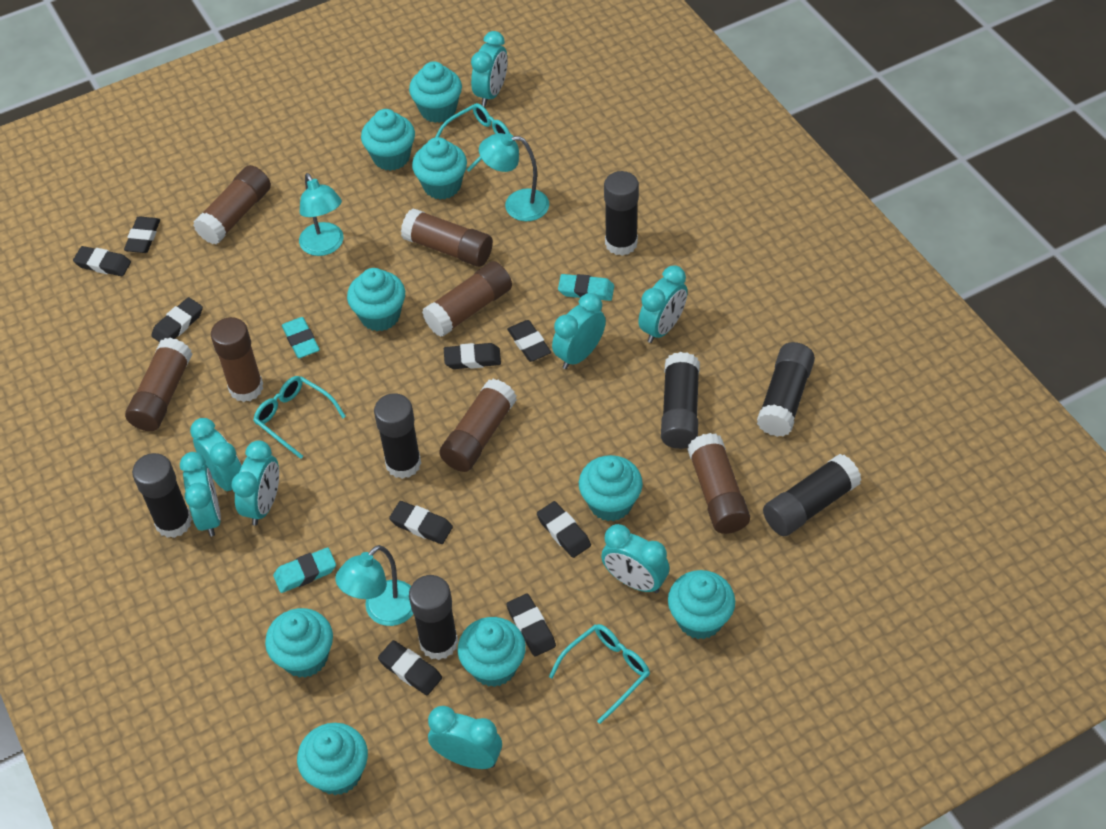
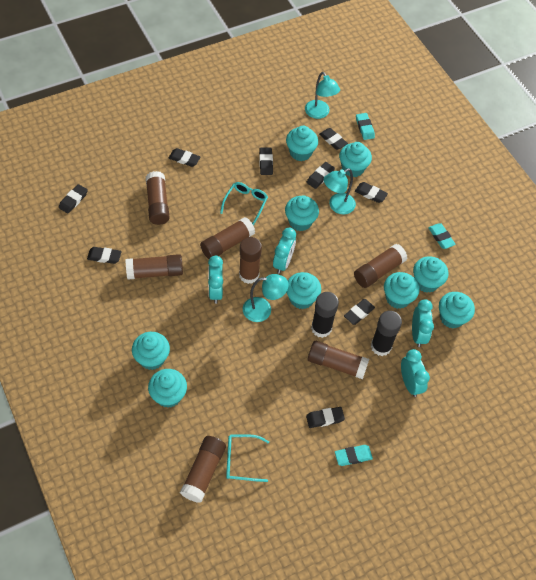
black glue stick: 7 -> 2
turquoise clock: 8 -> 4
turquoise glasses: 3 -> 2

